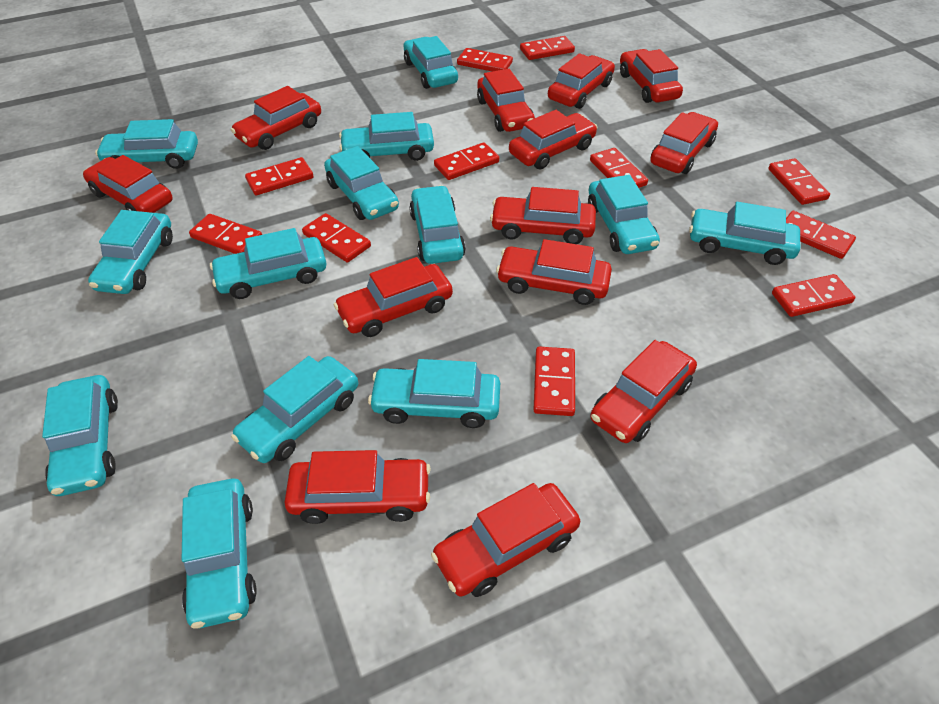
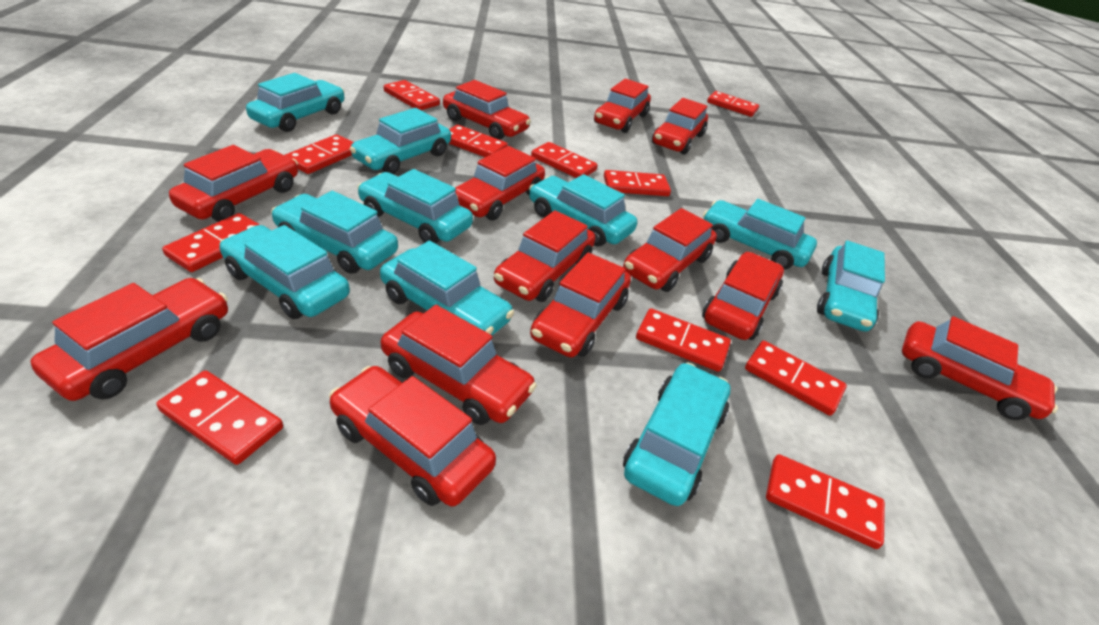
turquoise car: 13 -> 10

